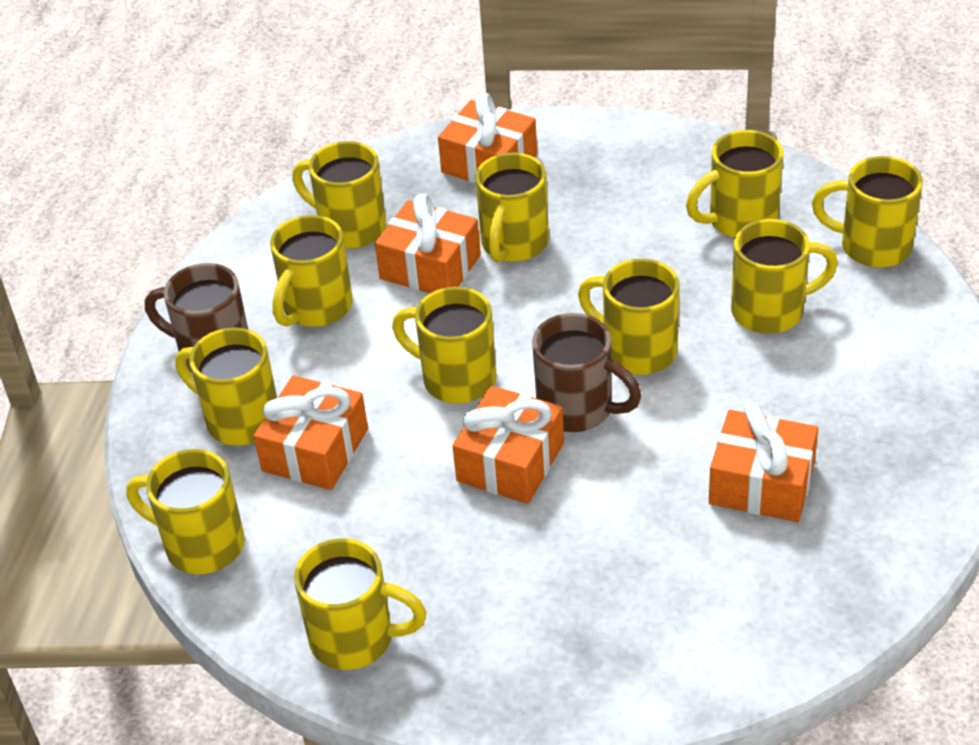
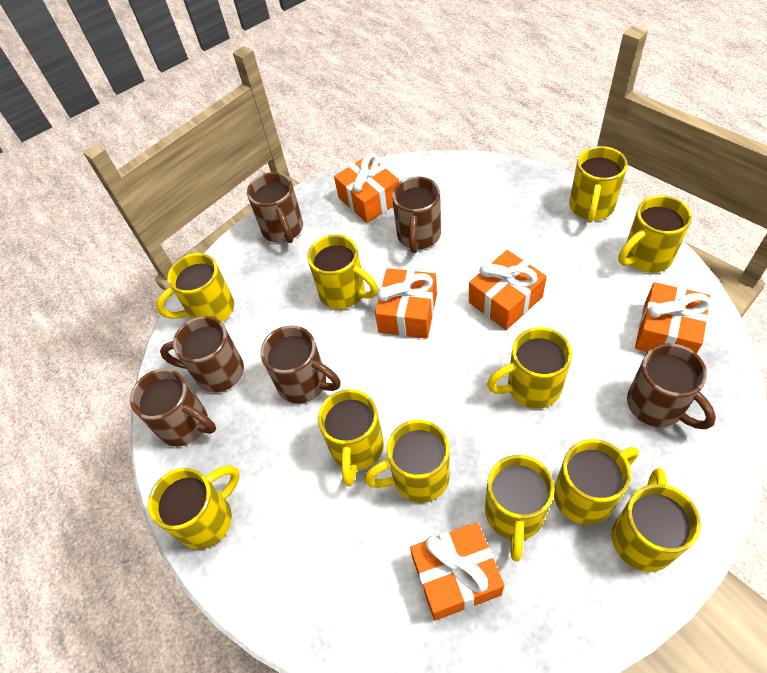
brown mug: 2 -> 6

